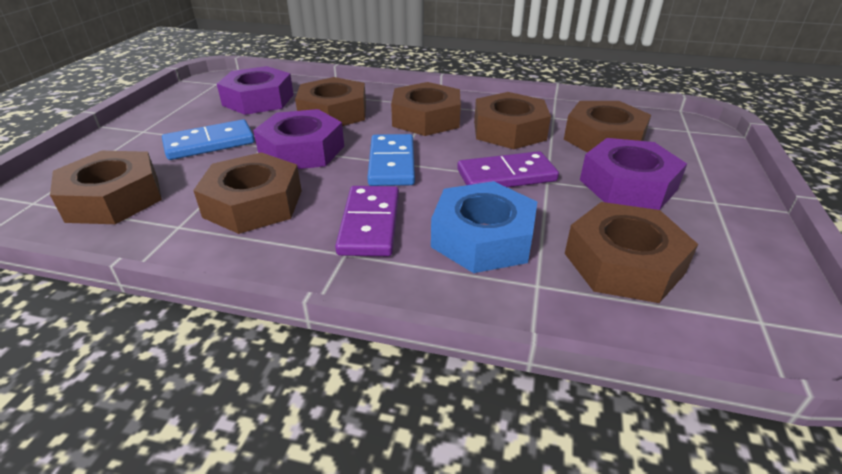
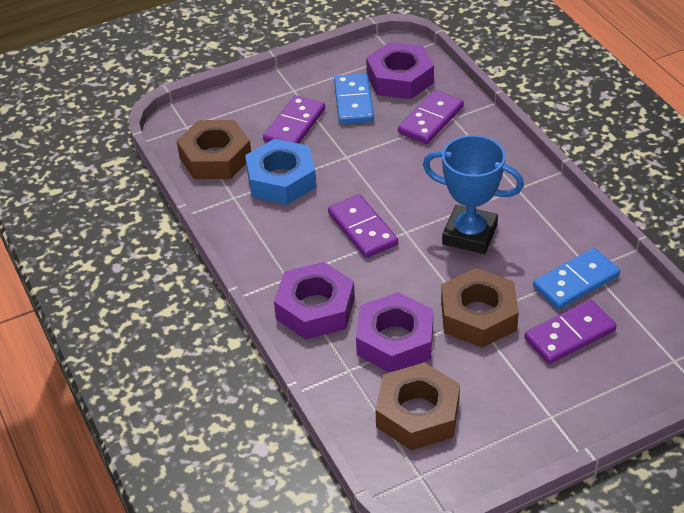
blue trophy: 0 -> 1
brown nut: 7 -> 3
purple domino: 2 -> 4

